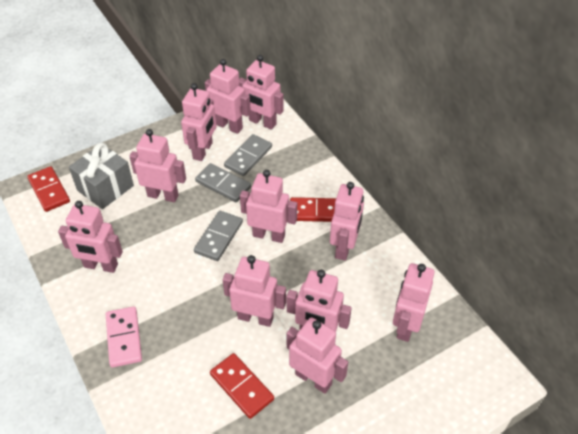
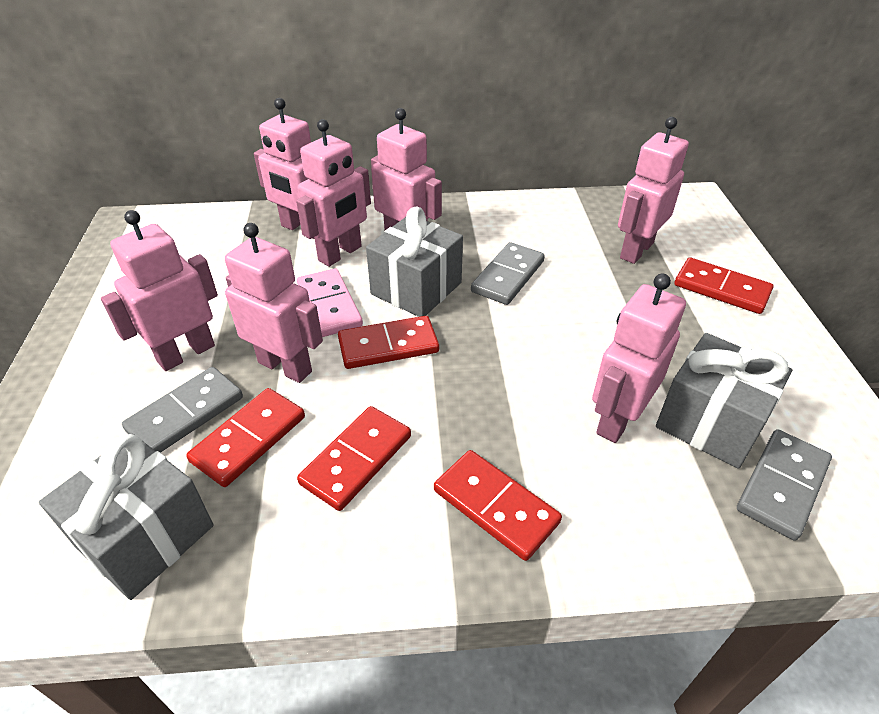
grey gift: 1 -> 3
pink robot: 11 -> 7
red domino: 3 -> 5

